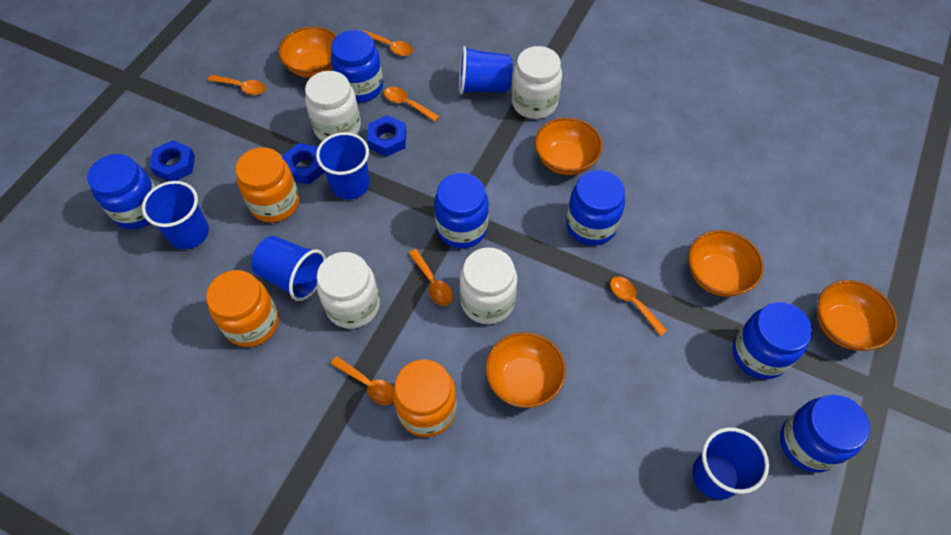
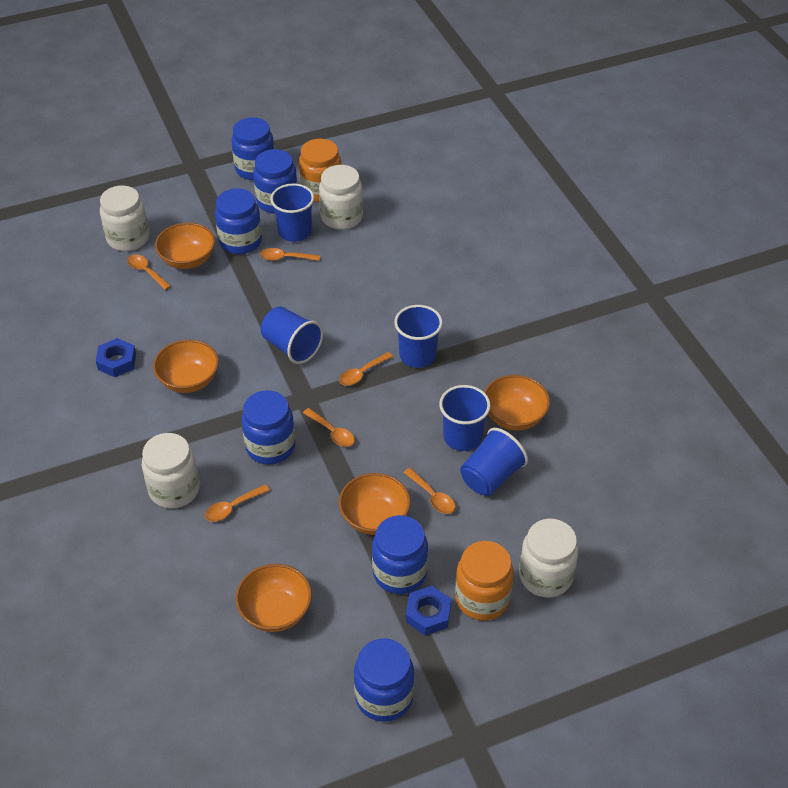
blue nut: 3 -> 2
orange jar: 3 -> 2

